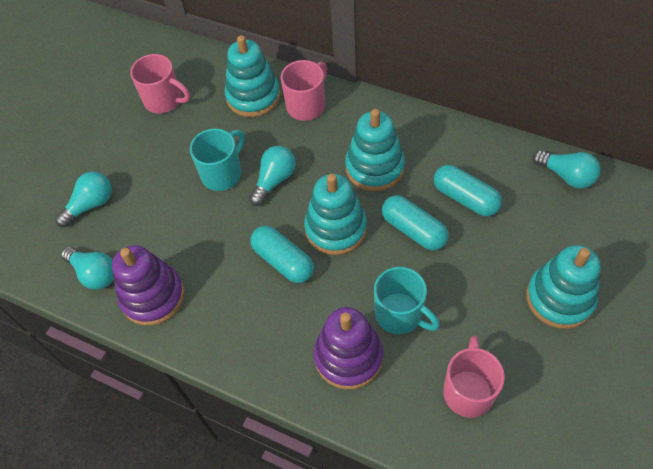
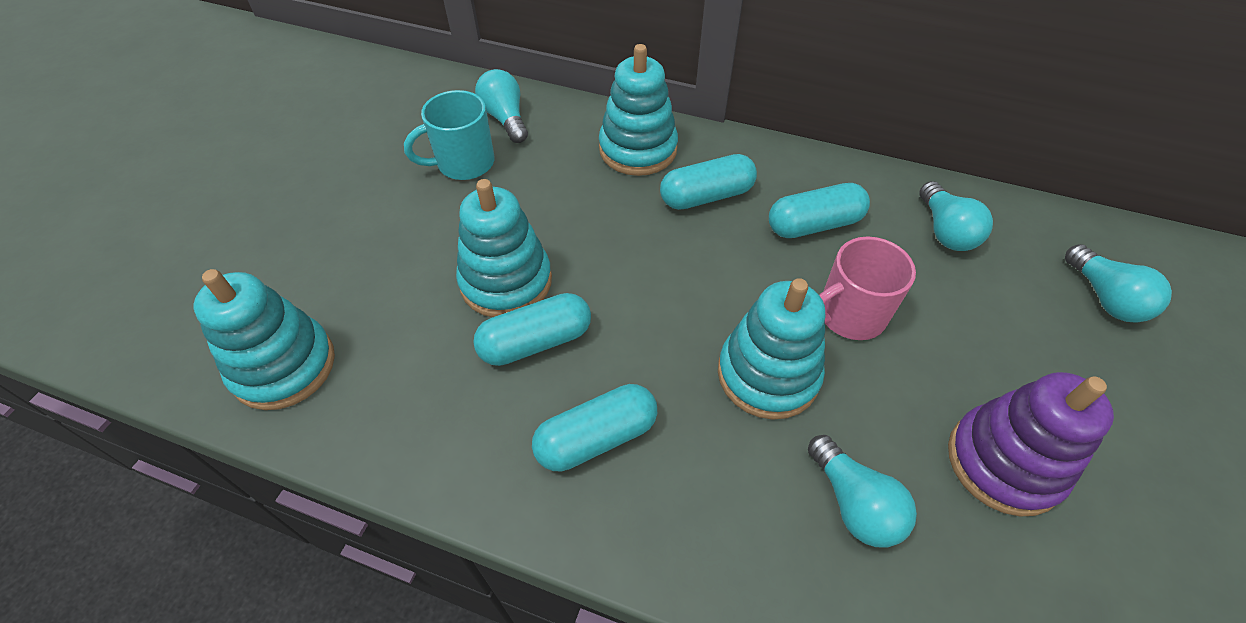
pink mug: 3 -> 1
purple stacking toy: 2 -> 1
turquoise capsule: 3 -> 4
turquoise mug: 2 -> 1

